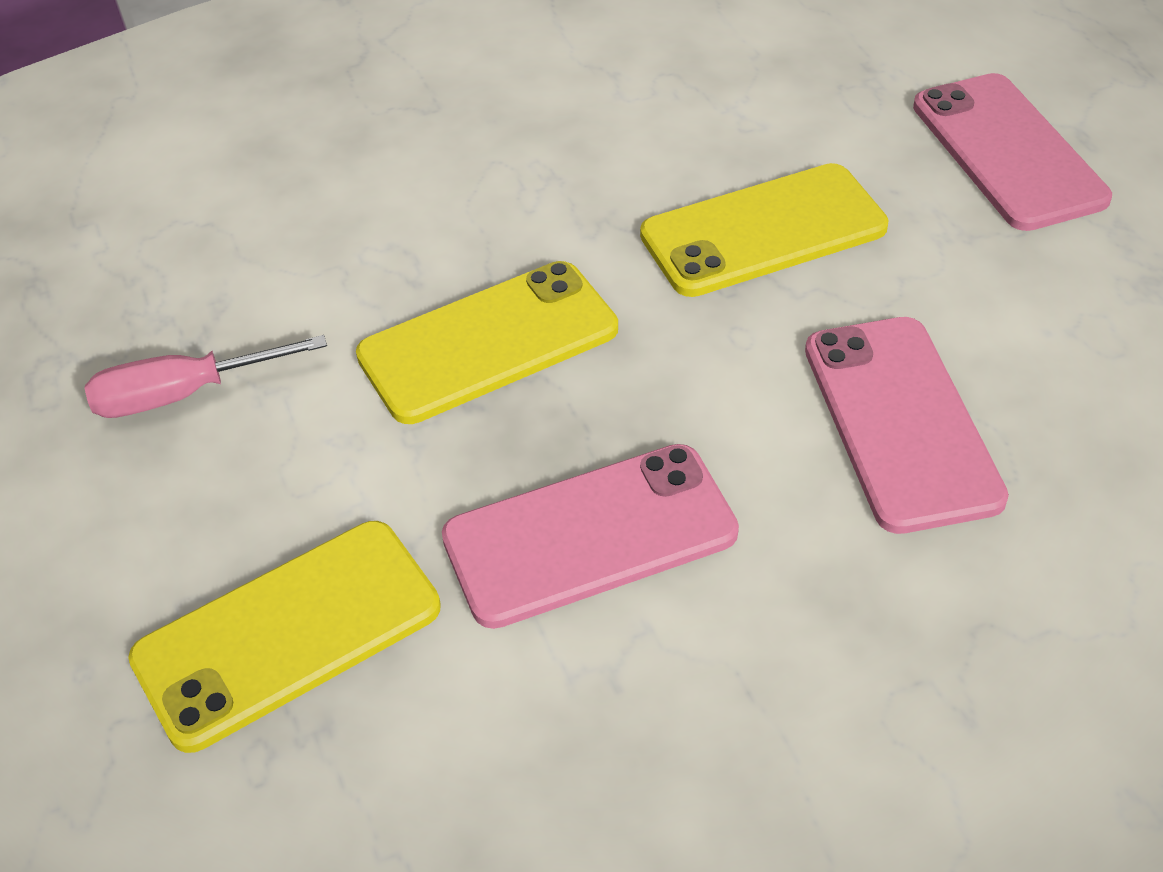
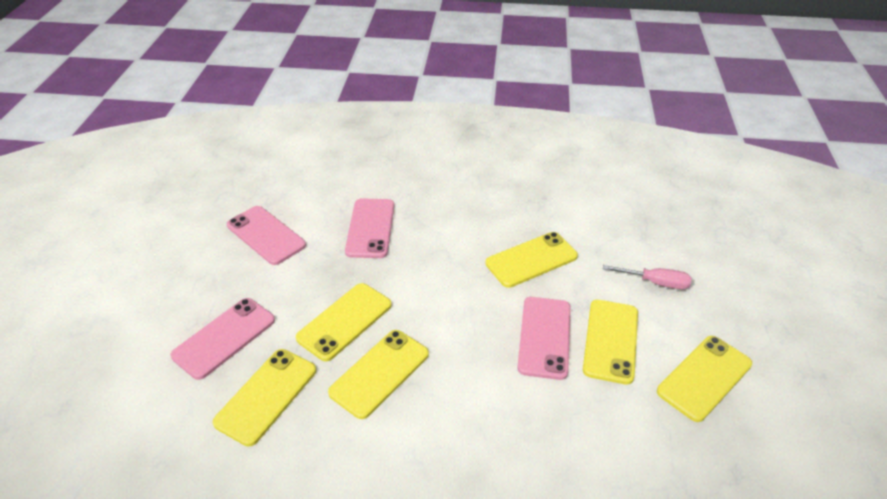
pink phone: 3 -> 4
yellow phone: 3 -> 6

